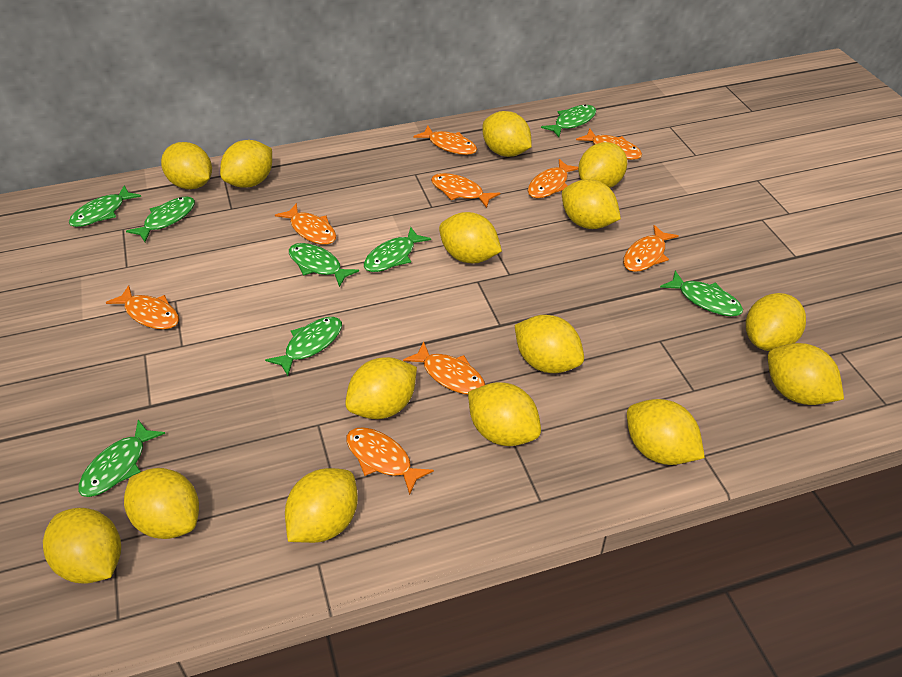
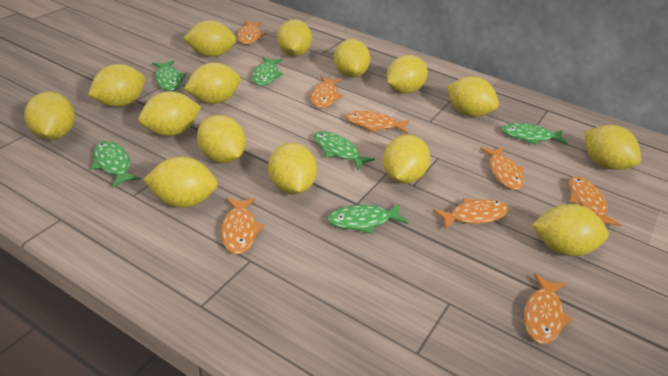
green fish: 8 -> 6
orange fish: 9 -> 8

